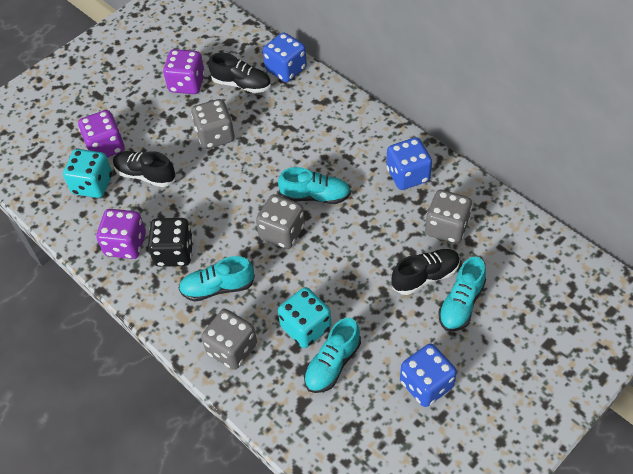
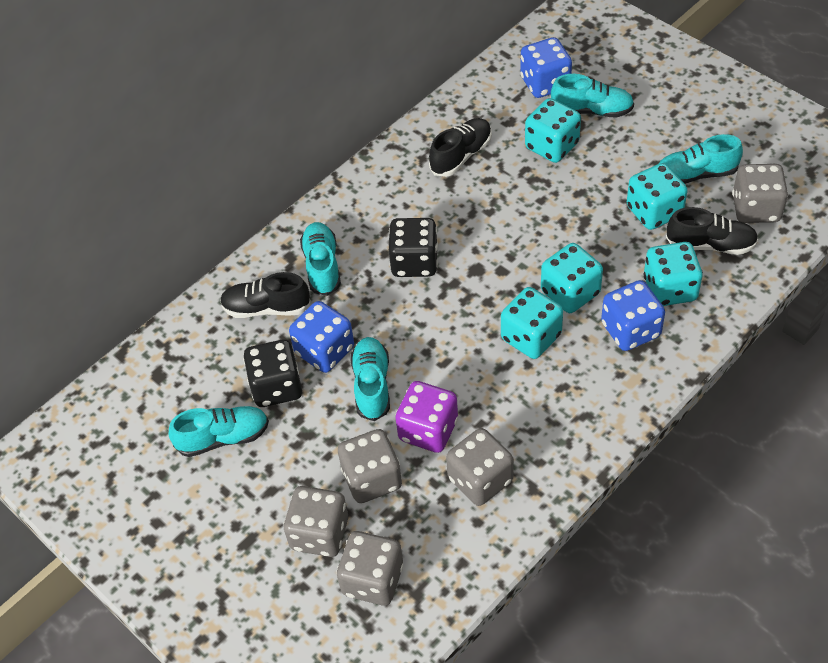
black dice: 1 -> 2
grey dice: 4 -> 5
purple dice: 3 -> 1
turquoise dice: 2 -> 5
turquoise shoe: 4 -> 5

